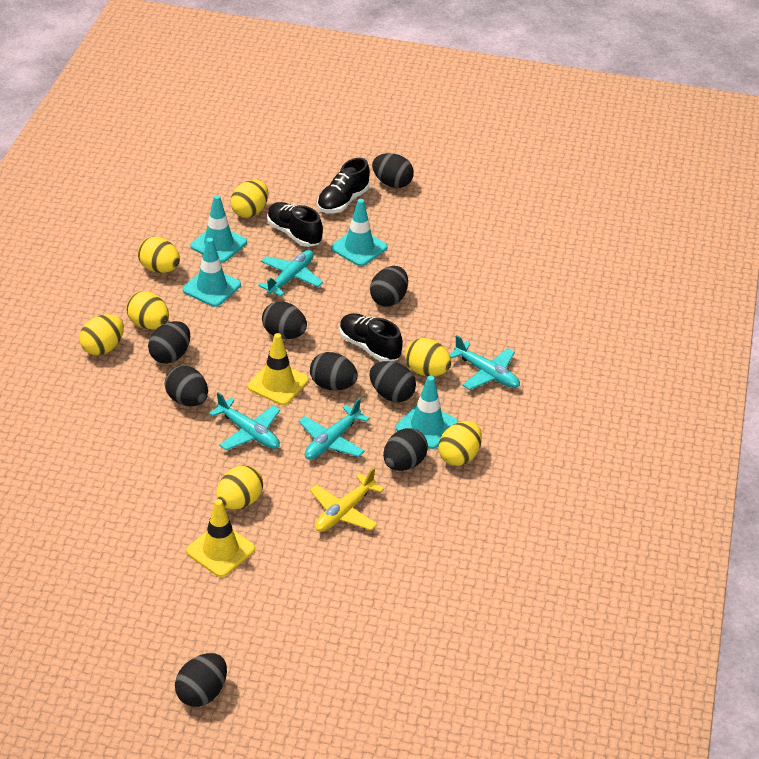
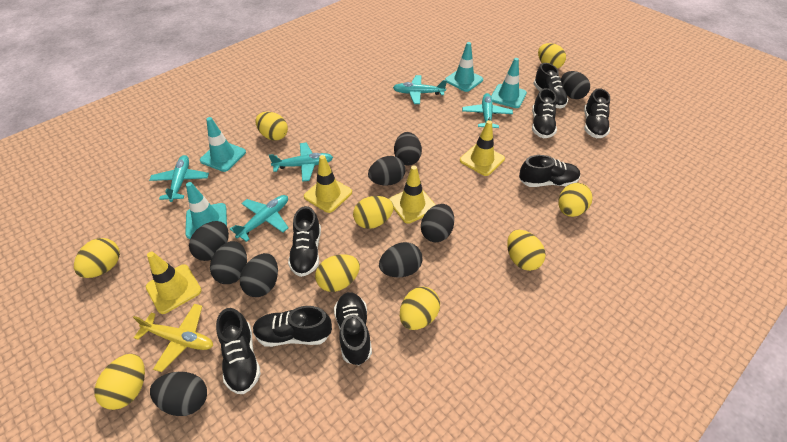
black shoe: 3 -> 8
turquoise plane: 4 -> 5
yellow egg: 7 -> 9
yellow traffic cone: 2 -> 4

